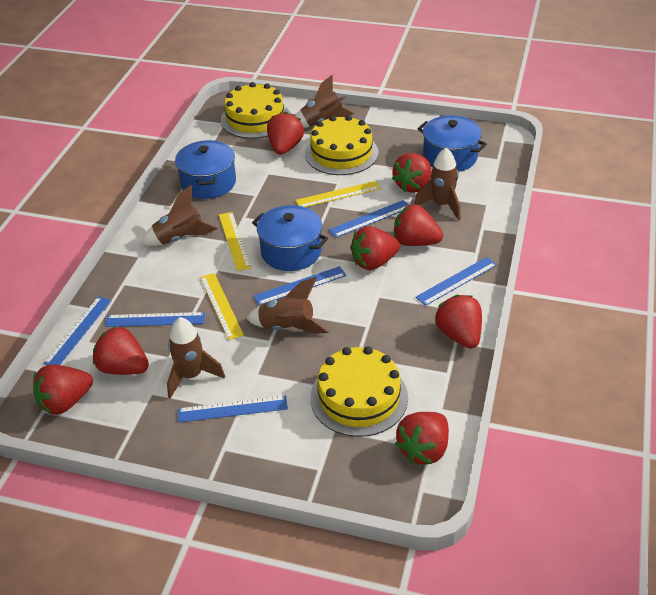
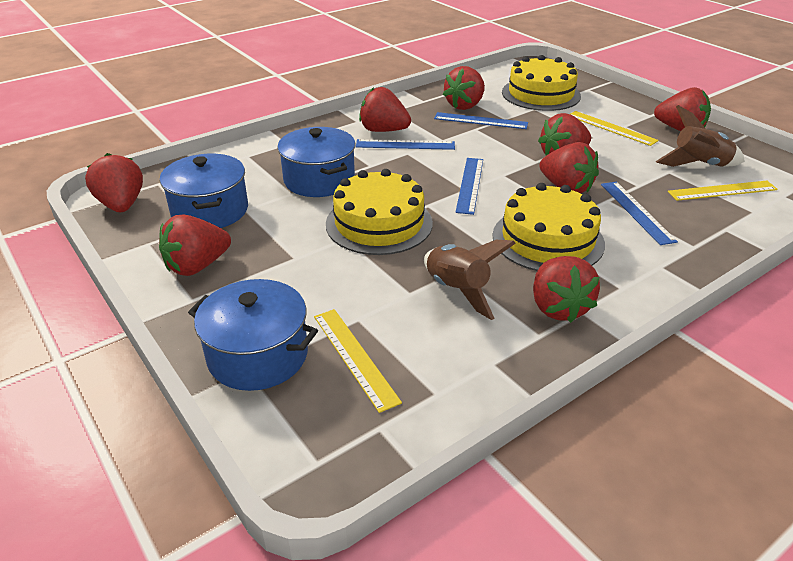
blue ruler: 6 -> 4
brown rocket: 5 -> 2

